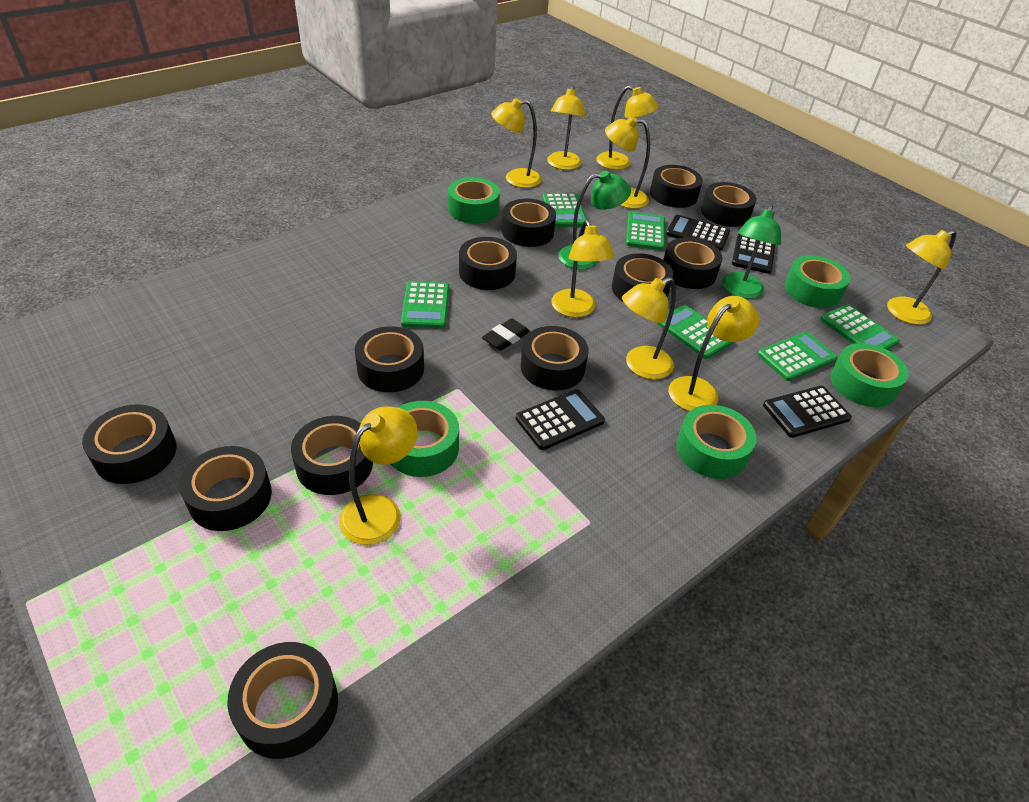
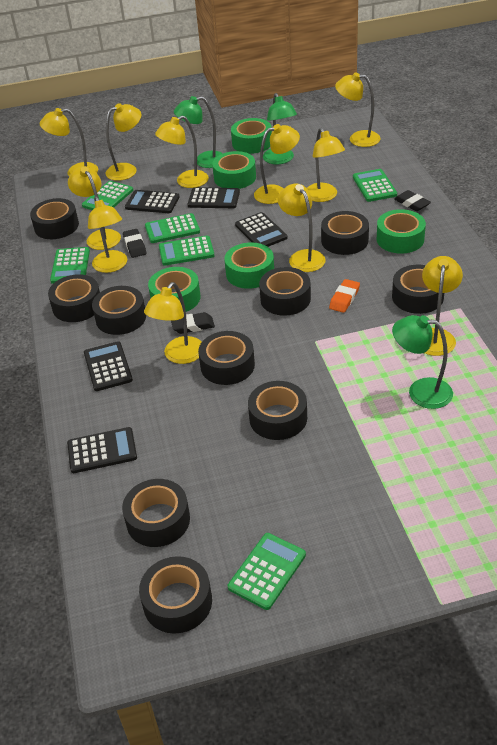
black calculator: 4 -> 5
black eraser: 1 -> 3
black tape: 12 -> 10
green lamp: 2 -> 3
orange eraser: 0 -> 1
yellow lamp: 9 -> 11

